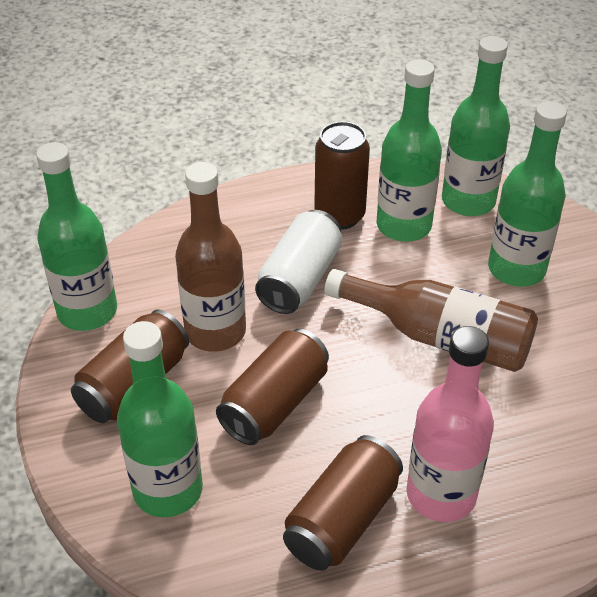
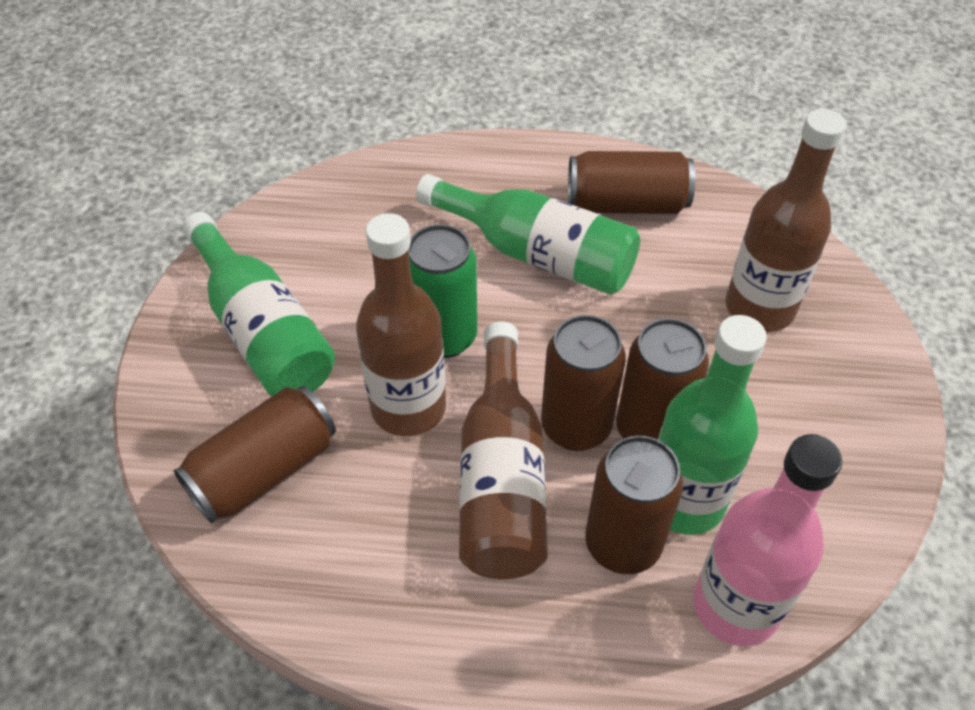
brown bottle: 2 -> 3
brown can: 4 -> 5
green bottle: 5 -> 3
green can: 0 -> 1
white can: 1 -> 0

